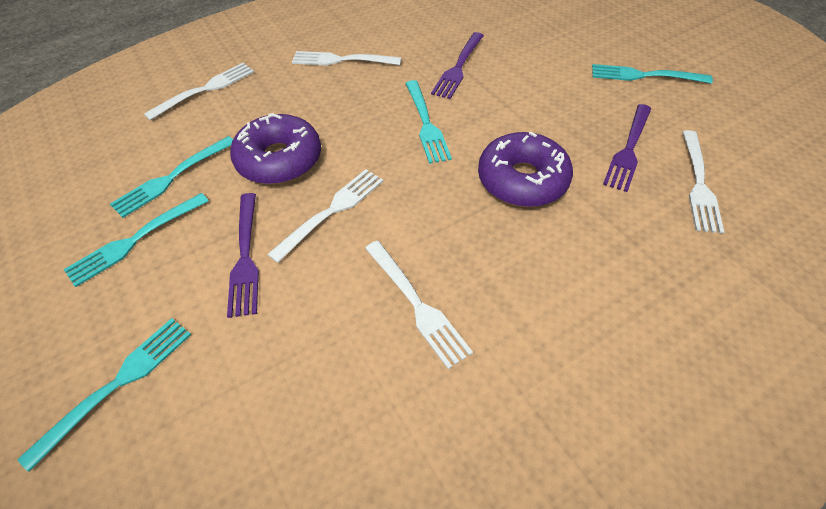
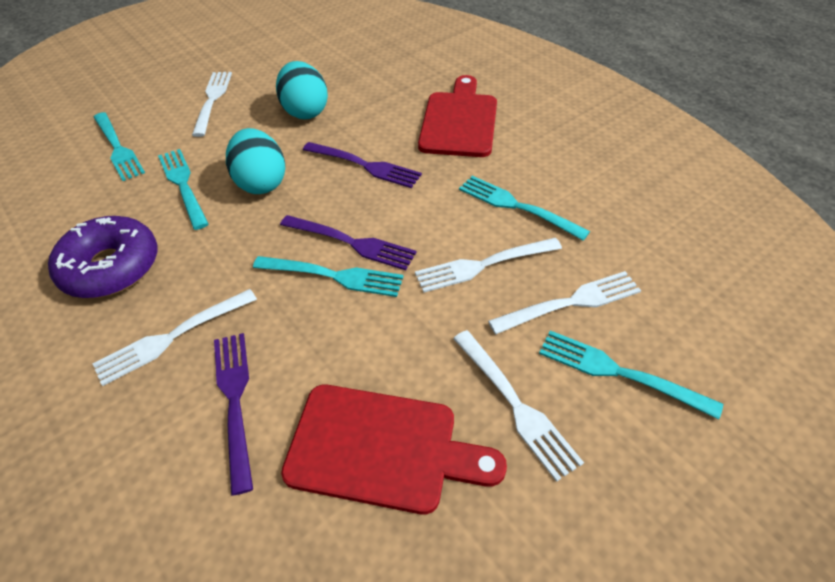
purple donut: 2 -> 1
red cutting board: 0 -> 2
turquoise egg: 0 -> 2

